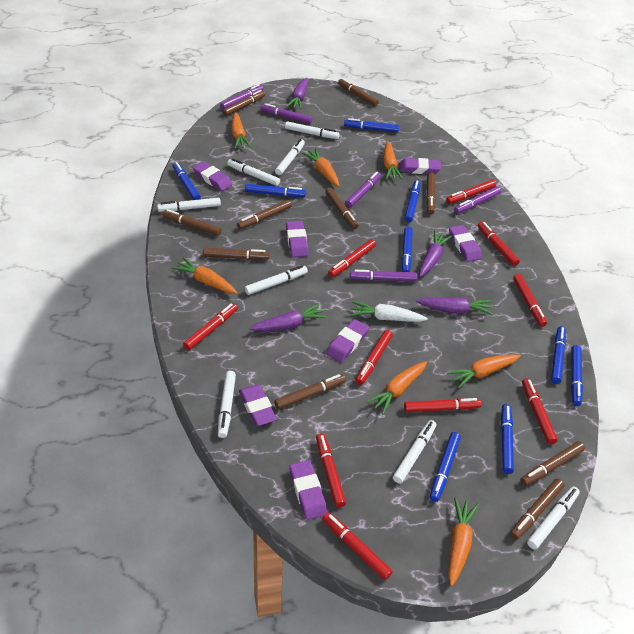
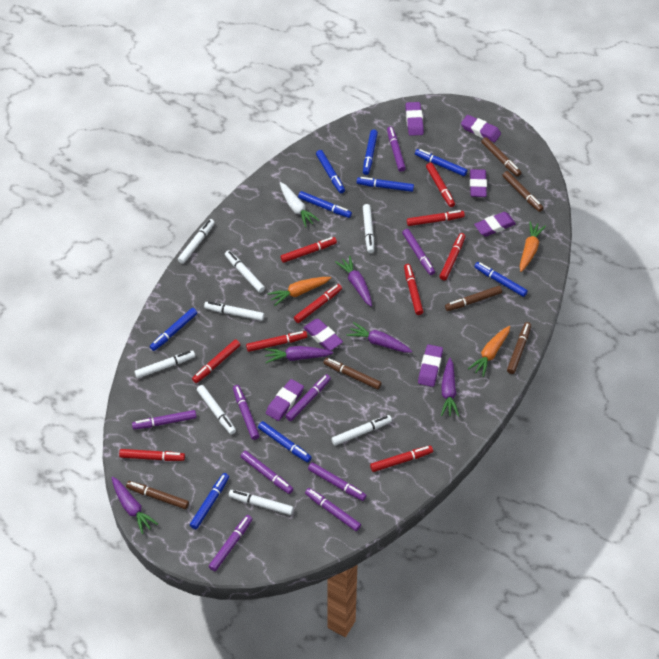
brown marker: 10 -> 6
orange carrot: 7 -> 3
purple carrot: 4 -> 5
purple marker: 5 -> 9

